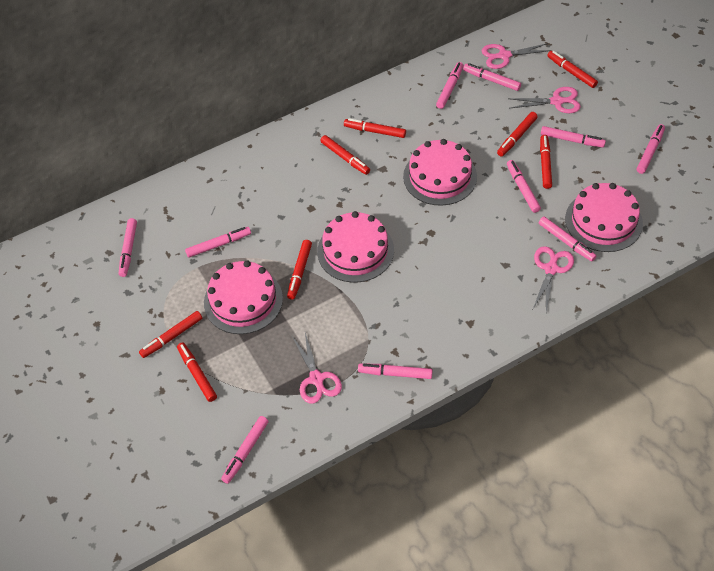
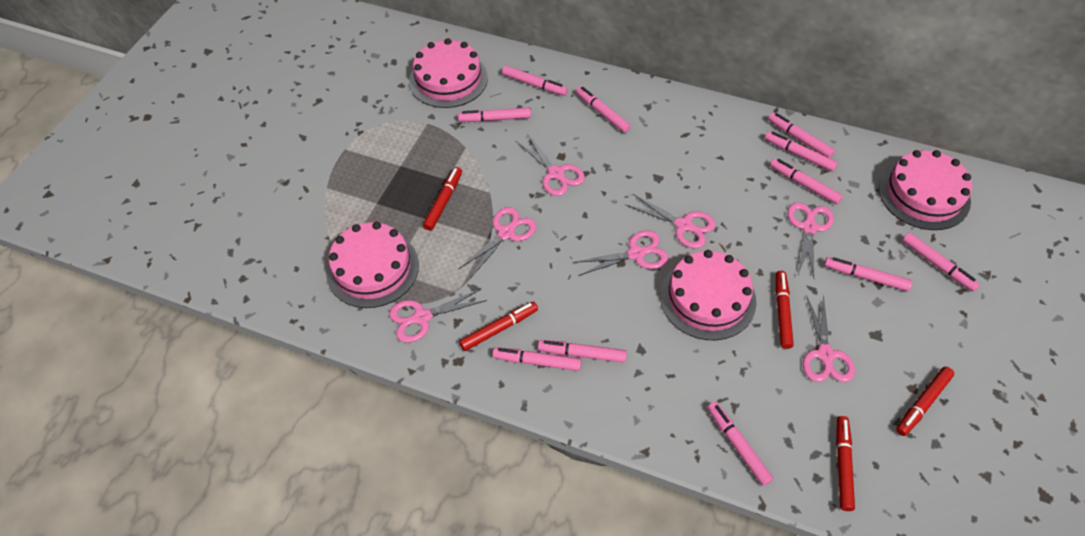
pink marker: 10 -> 11
pink scissors: 4 -> 7
red marker: 8 -> 5

